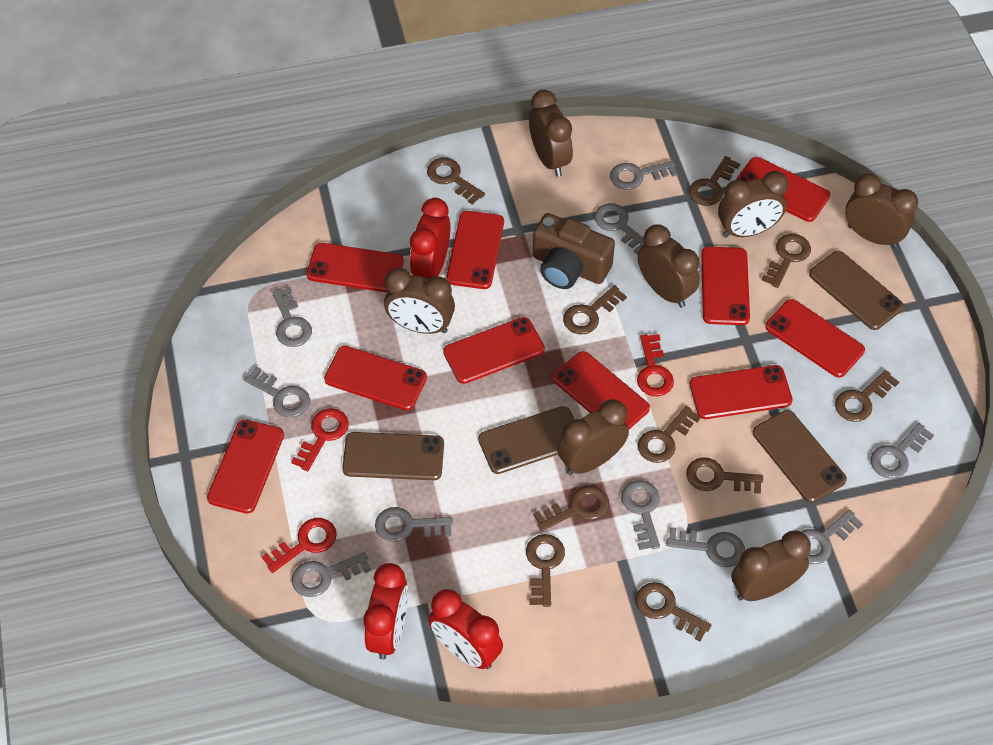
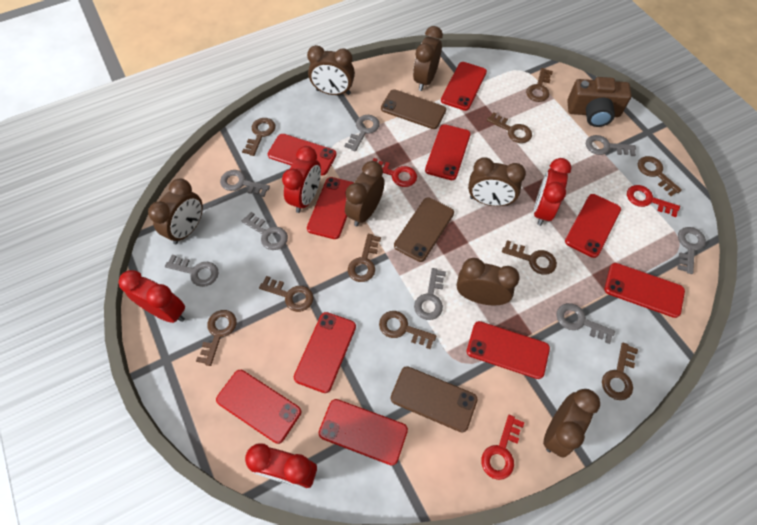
brown phone: 4 -> 3
grey key: 10 -> 8
red clock: 3 -> 4

